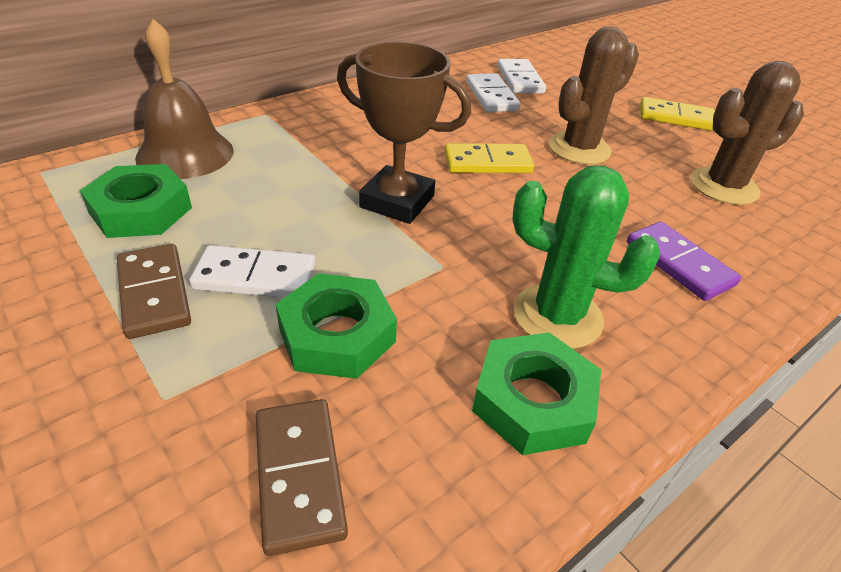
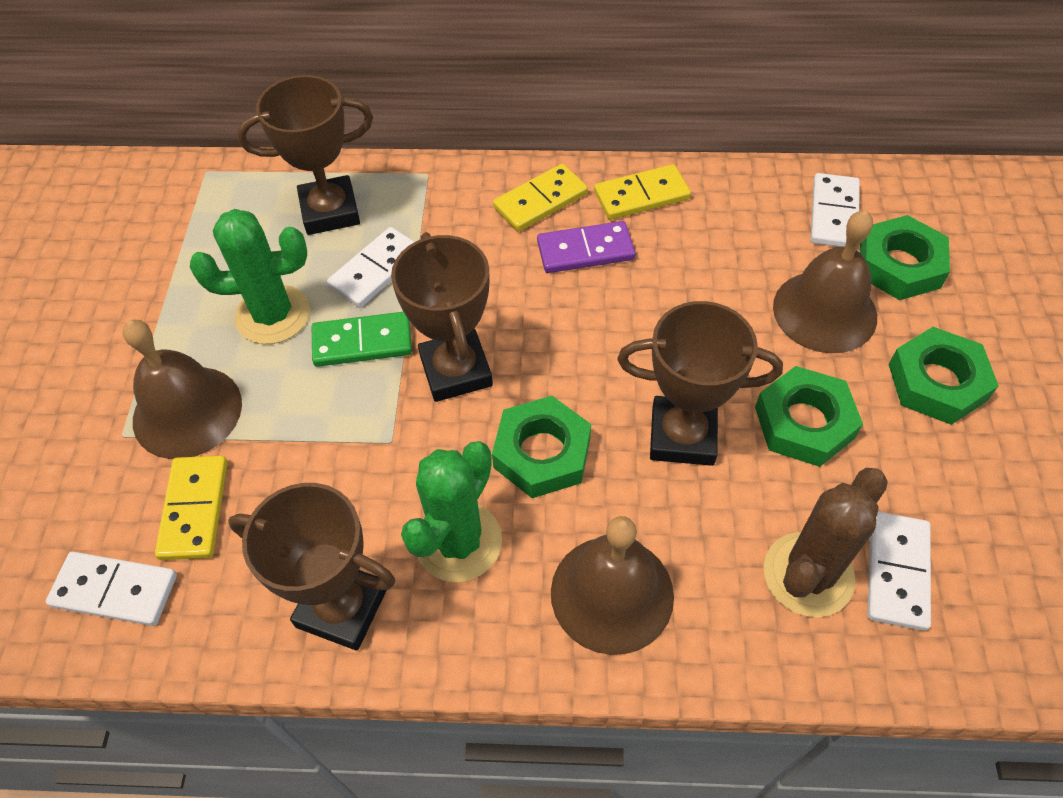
brown bell: 1 -> 3
brown cactus: 2 -> 1
brown domino: 2 -> 0
brown trophy: 1 -> 4
green cactus: 1 -> 2
green domino: 0 -> 1
green nut: 3 -> 4
white domino: 3 -> 4
yellow domino: 2 -> 3

